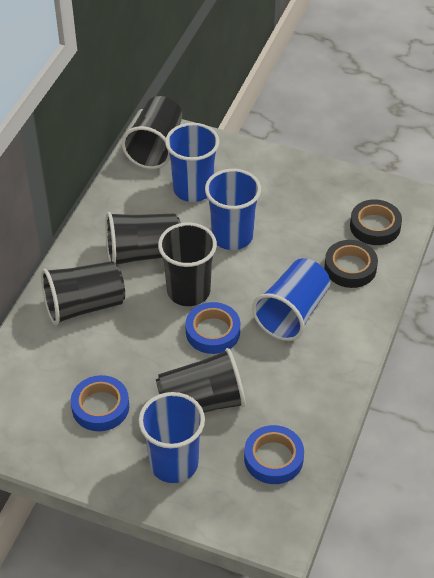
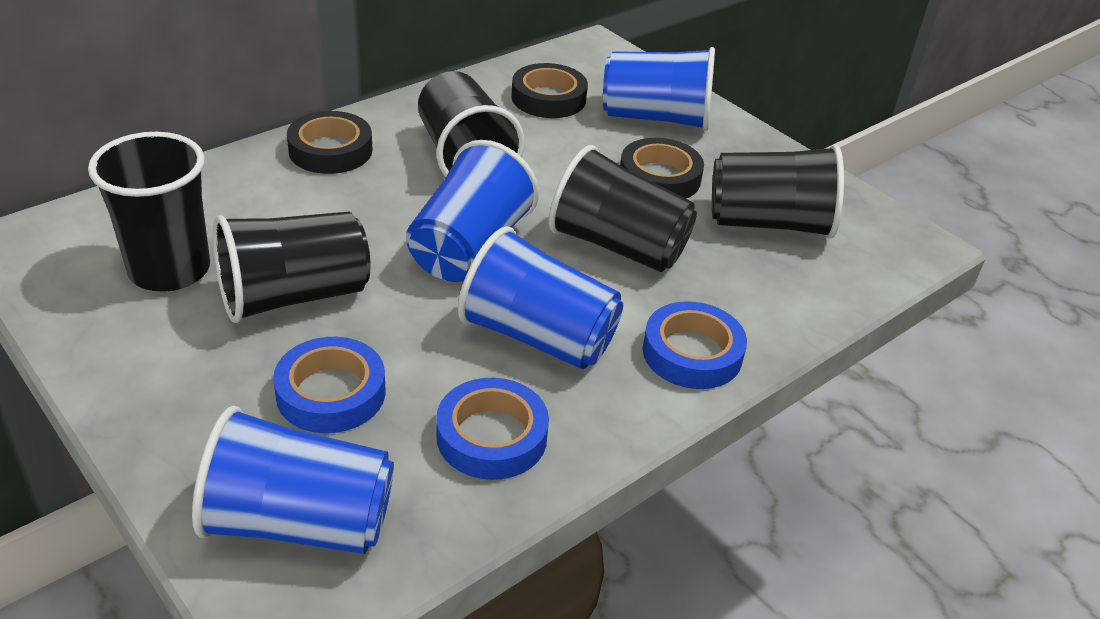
black tape: 2 -> 3

